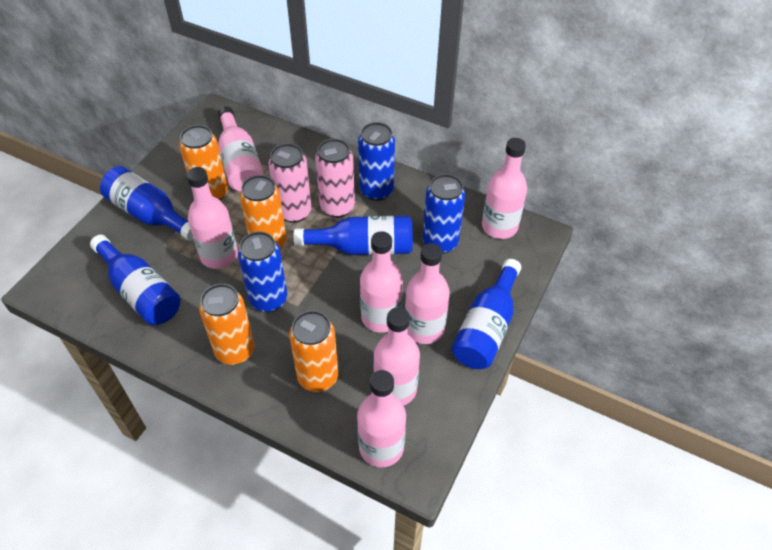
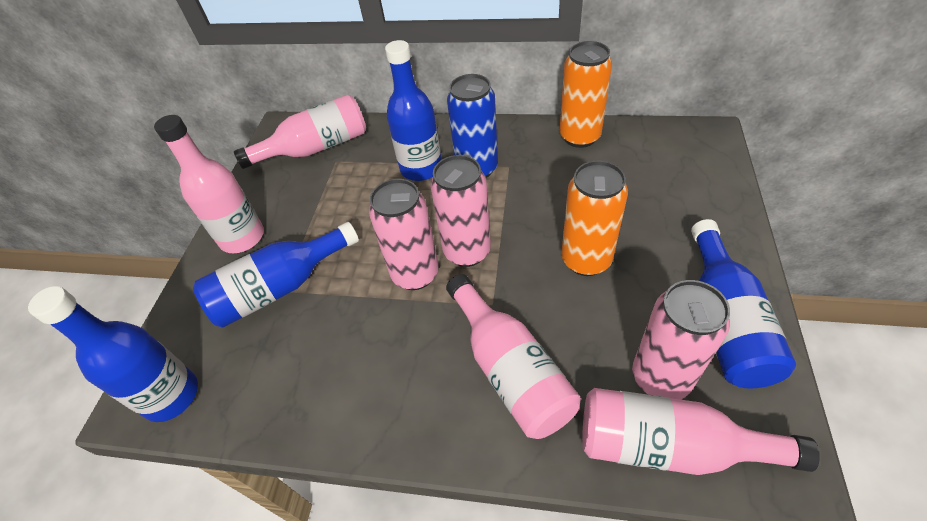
blue can: 3 -> 1
orange can: 4 -> 2
pink bottle: 7 -> 4
pink can: 2 -> 3

